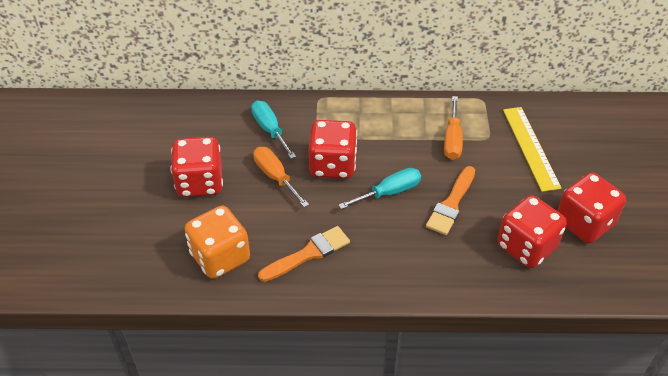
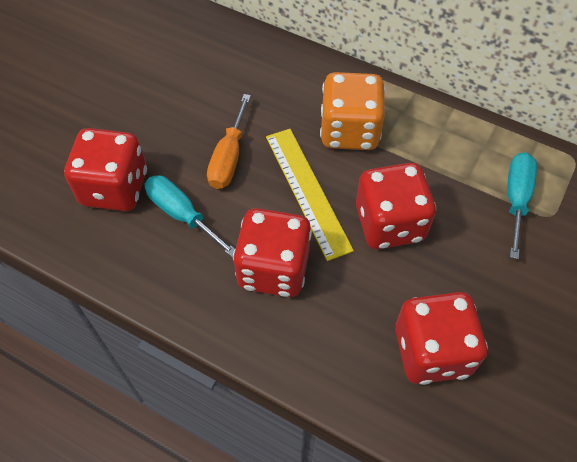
orange brush: 2 -> 0
orange screwdriver: 2 -> 1

